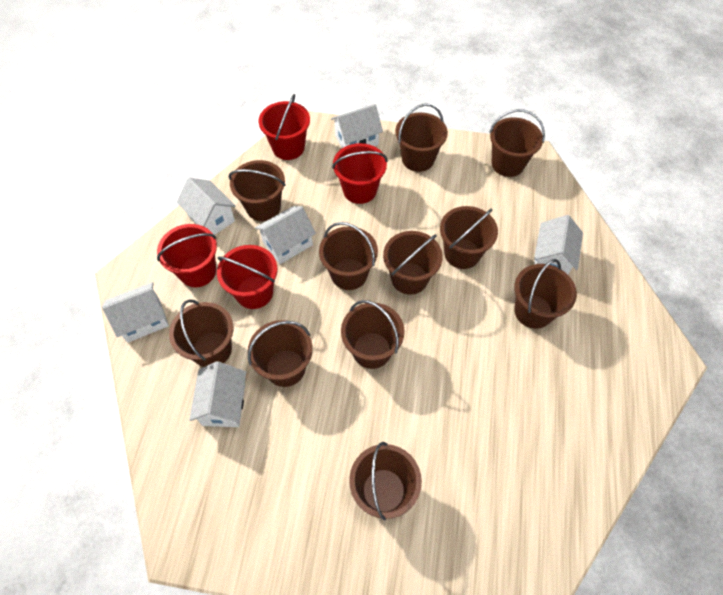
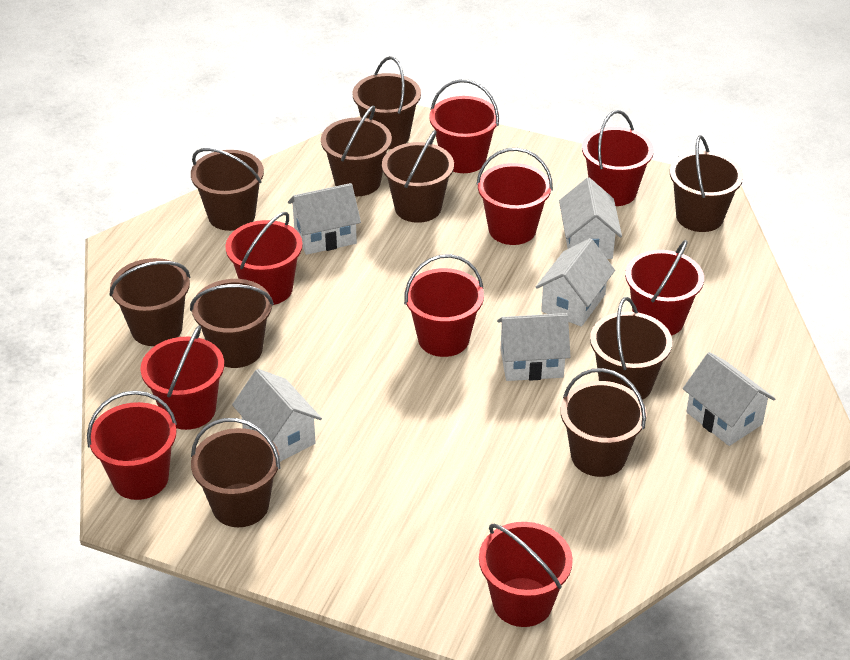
brown bucket: 11 -> 10
red bucket: 4 -> 9

